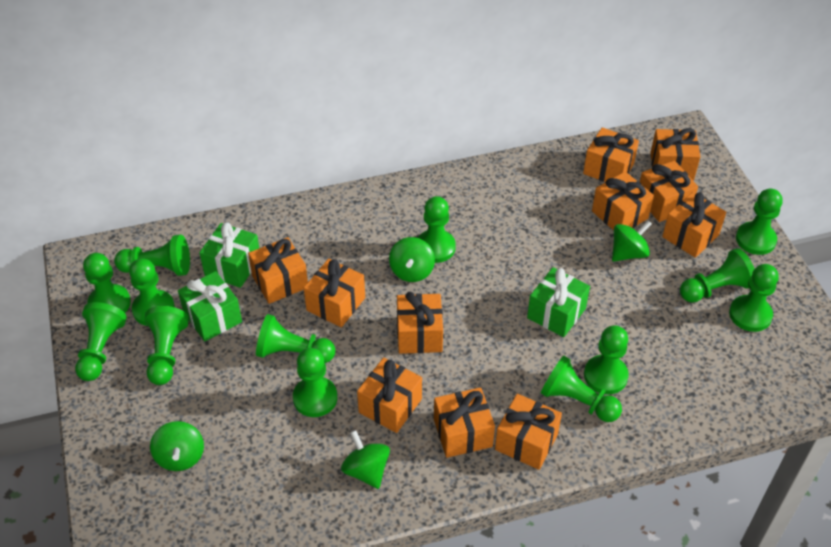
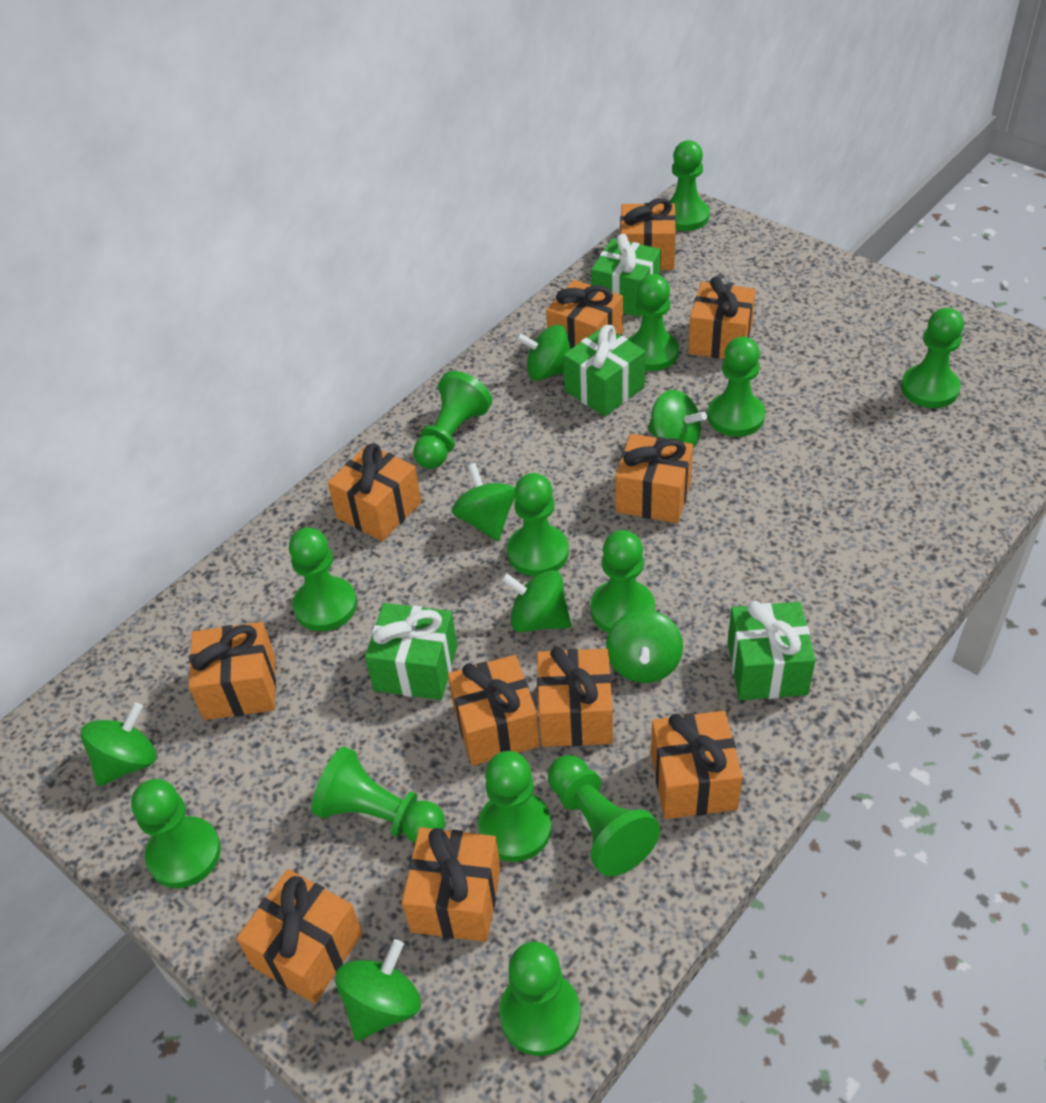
green gift: 3 -> 4
green spinning top: 4 -> 7

